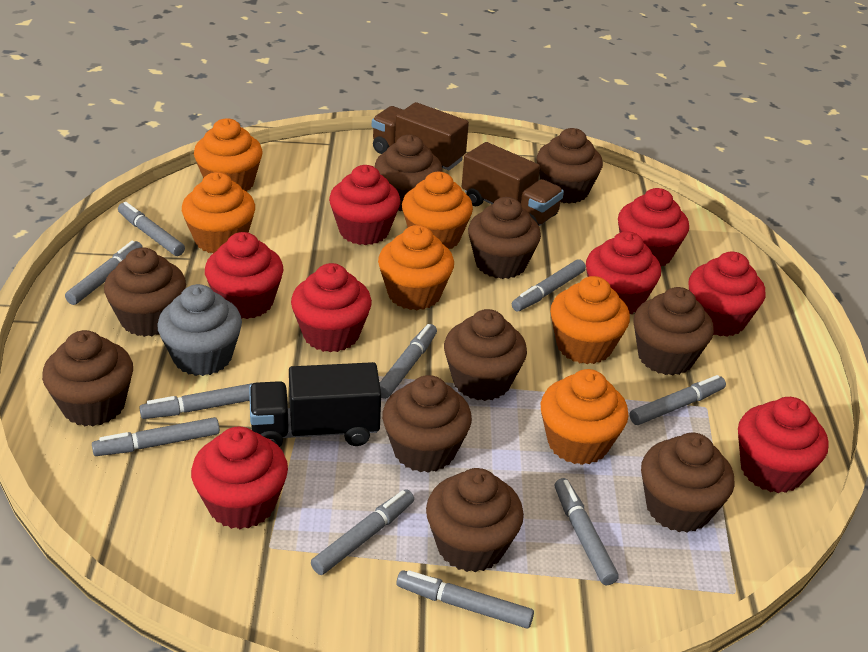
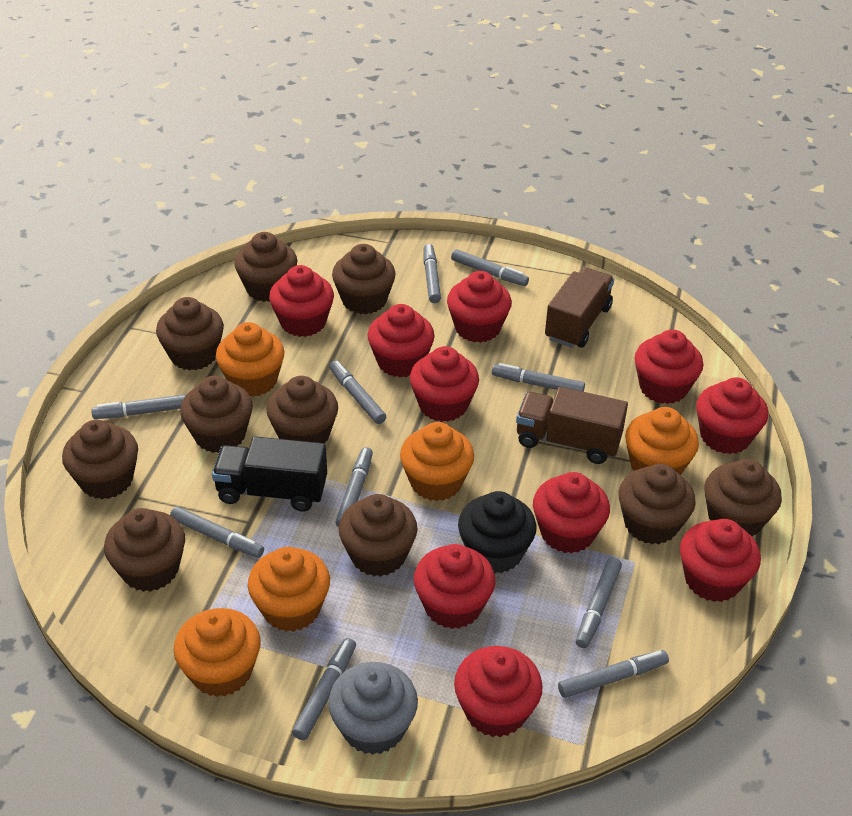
black cupcake: 0 -> 1
orange cupcake: 6 -> 5
red cupcake: 8 -> 10

